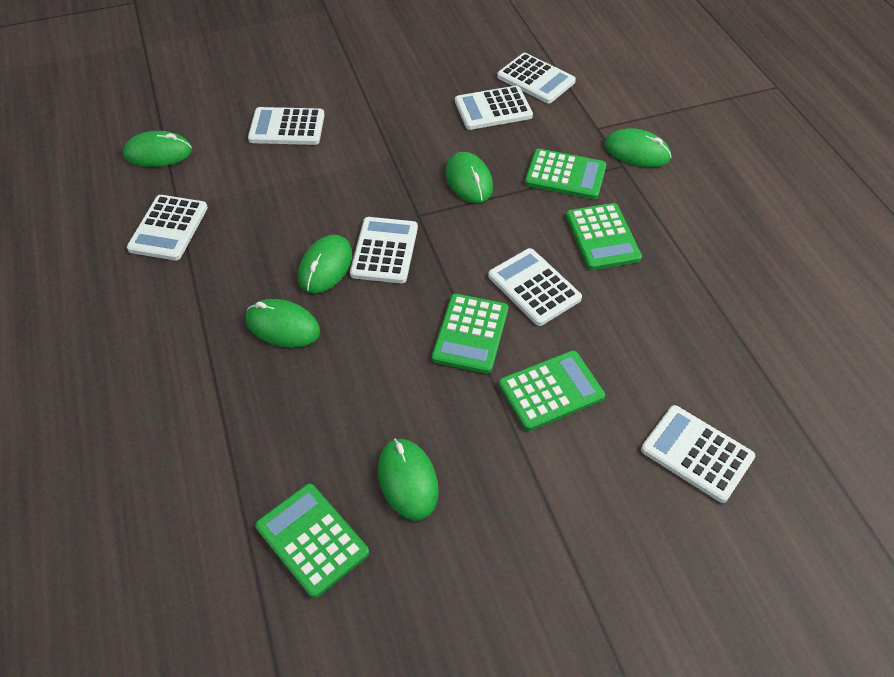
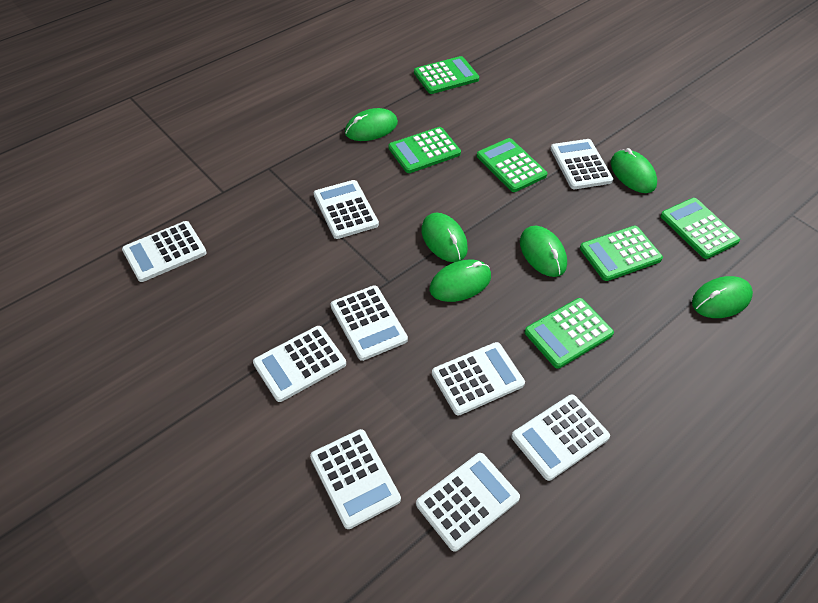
green calculator: 5 -> 6
white calculator: 7 -> 9

